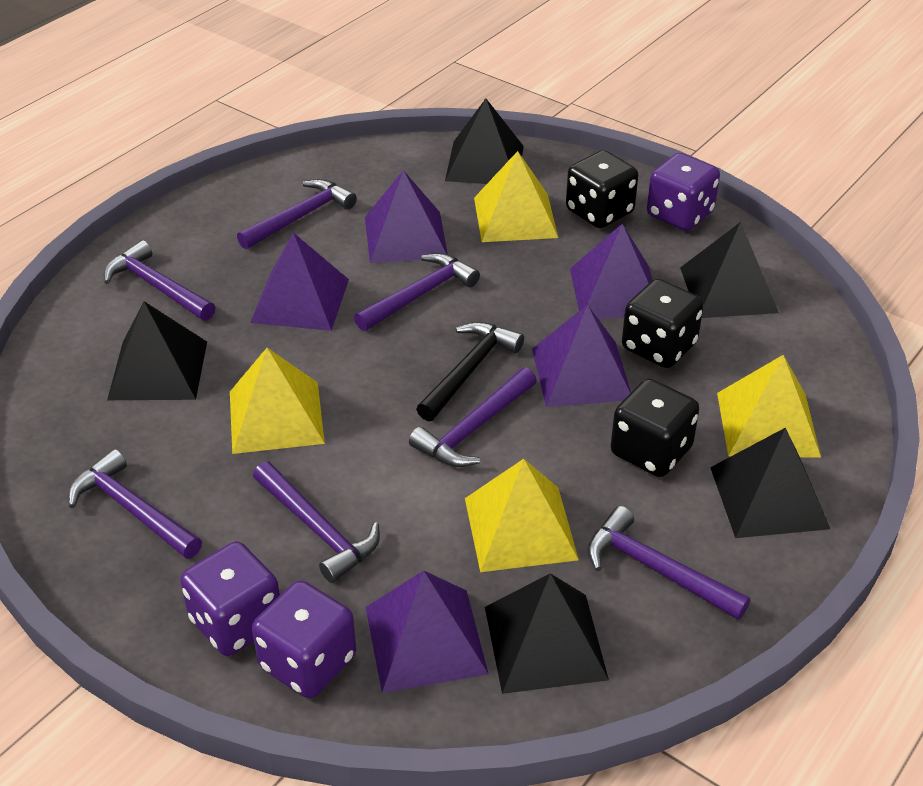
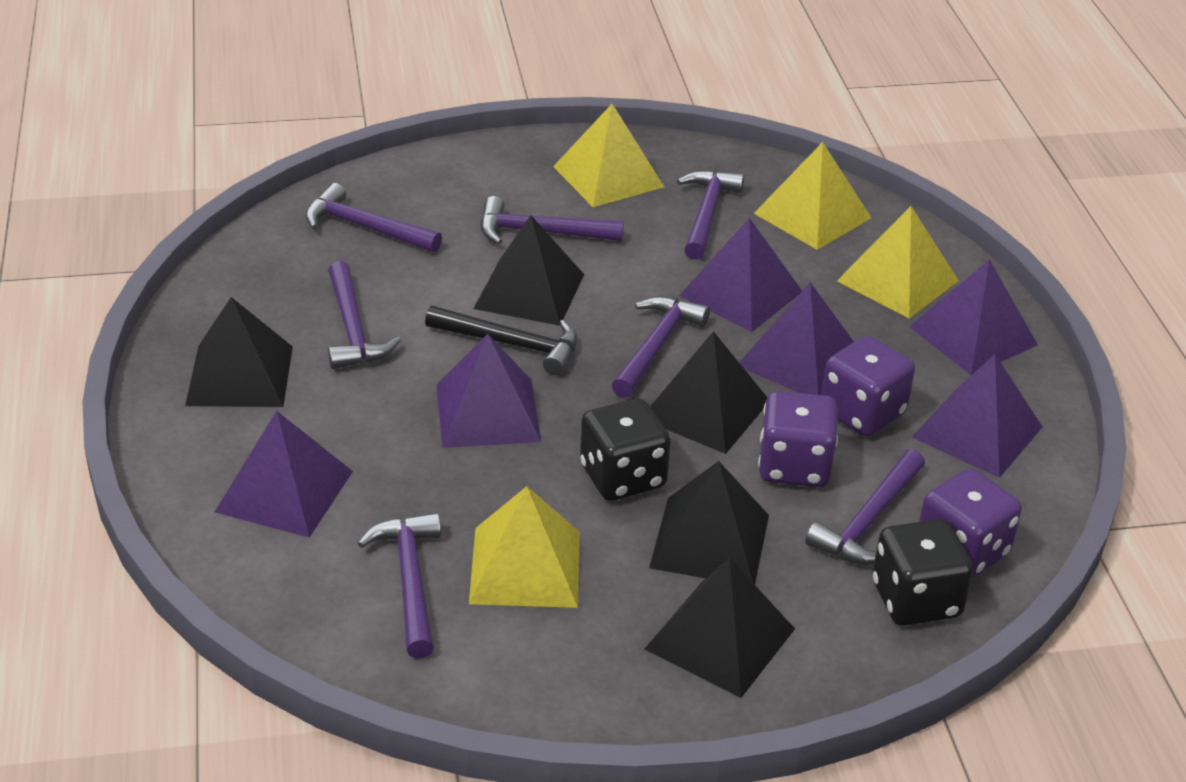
black dice: 3 -> 2
purple pyramid: 5 -> 6

